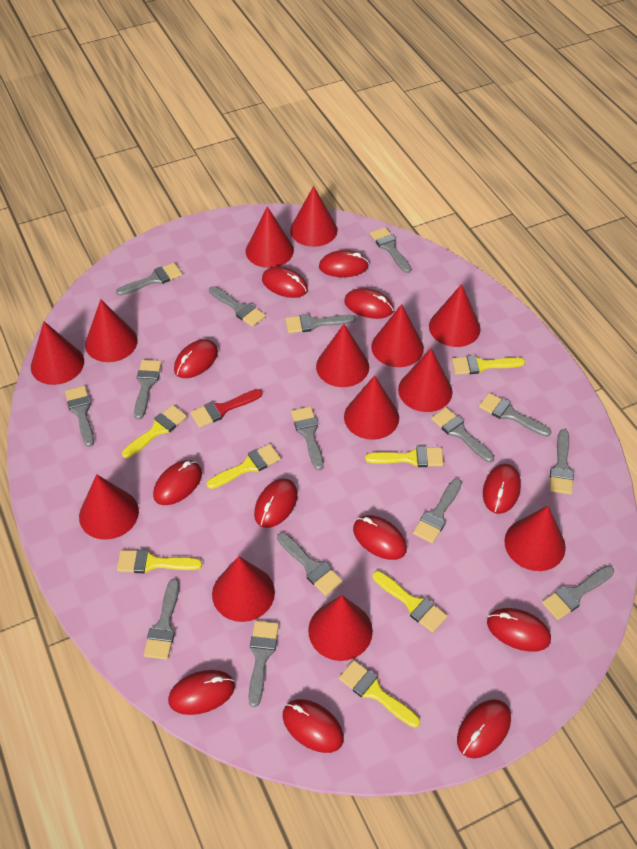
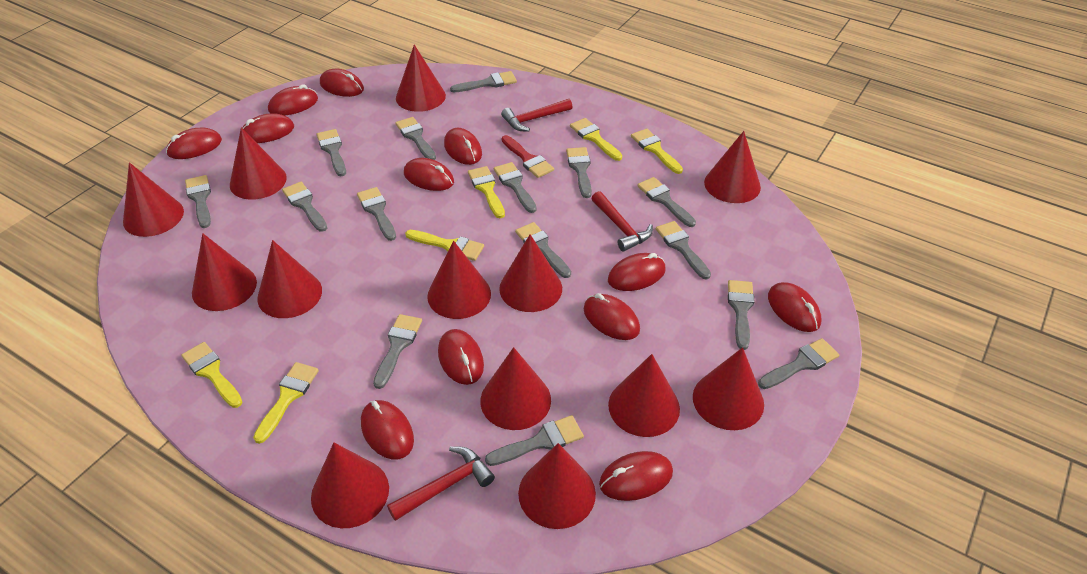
red hammer: 0 -> 3
yellow brush: 7 -> 6

